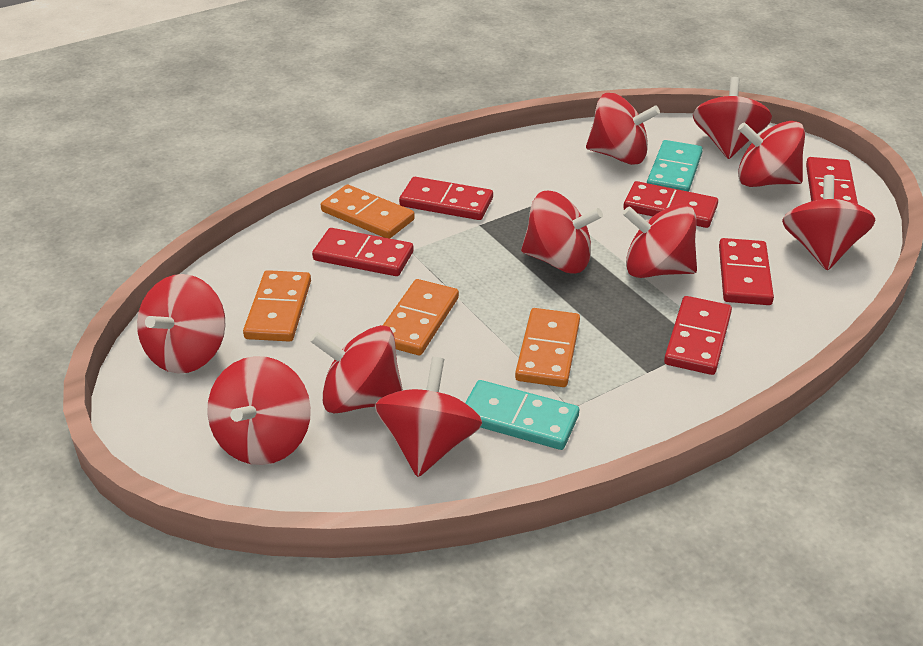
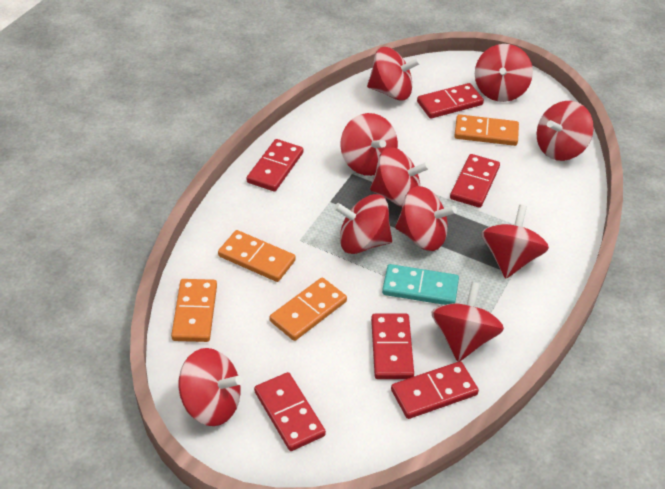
turquoise domino: 2 -> 1

